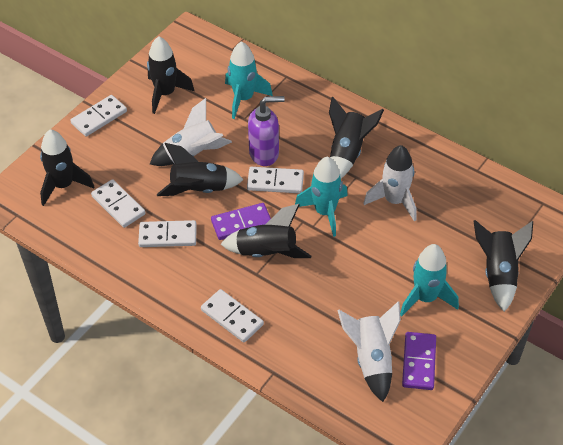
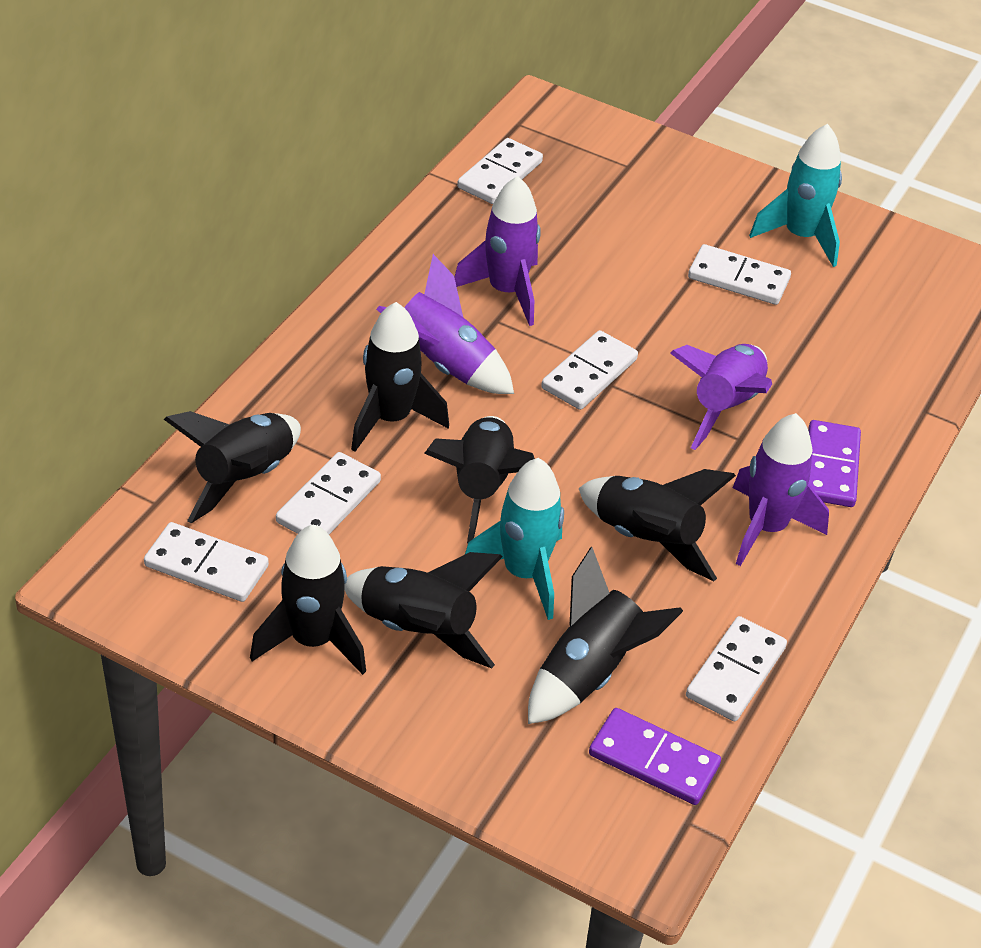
black rocket: 6 -> 7
purple rocket: 0 -> 4
purple soap dispenser: 1 -> 0
turquoise rocket: 3 -> 2
white domino: 5 -> 6
white rocket: 3 -> 0

